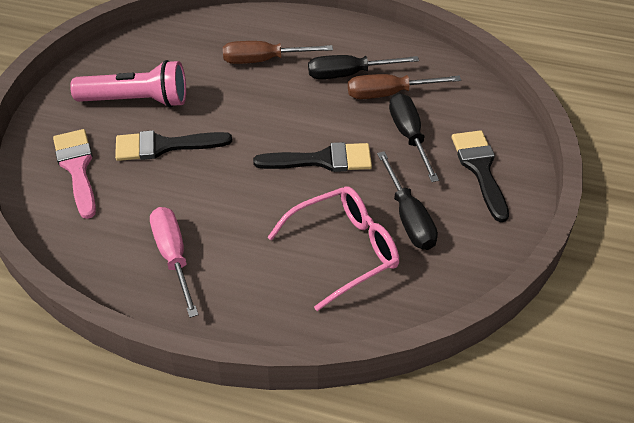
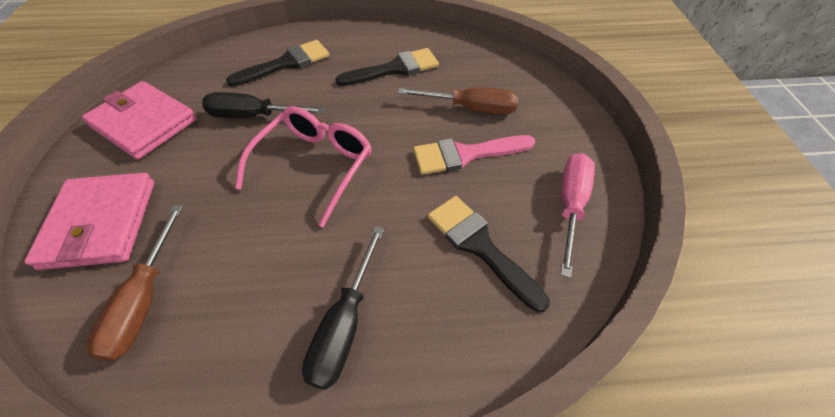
black screwdriver: 3 -> 2
pink flashlight: 1 -> 0
pink wallet: 0 -> 2

